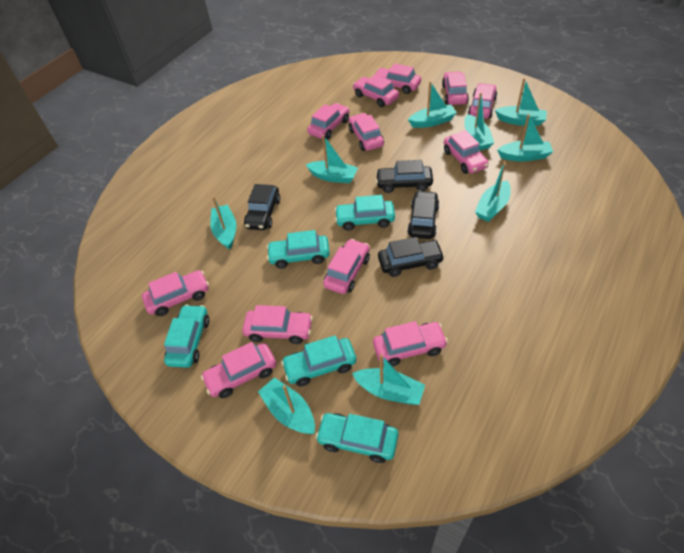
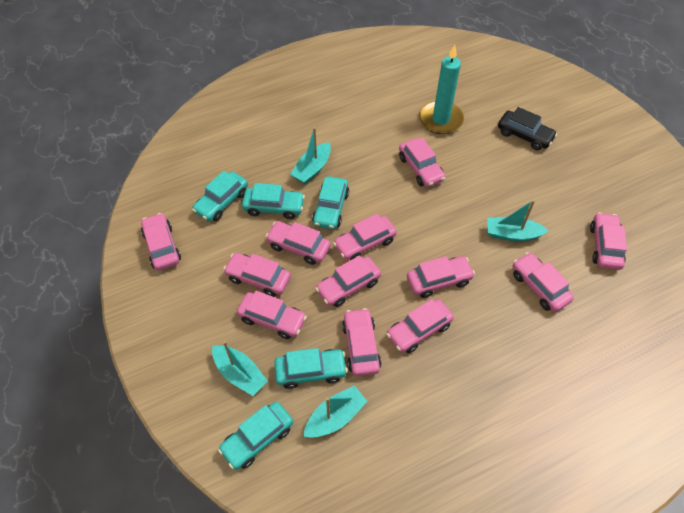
black car: 4 -> 1
turquoise boat: 9 -> 4
turquoise candle: 0 -> 1

